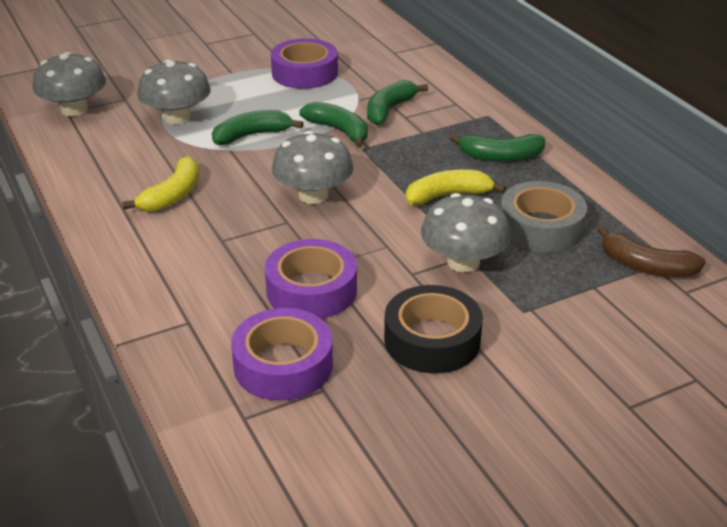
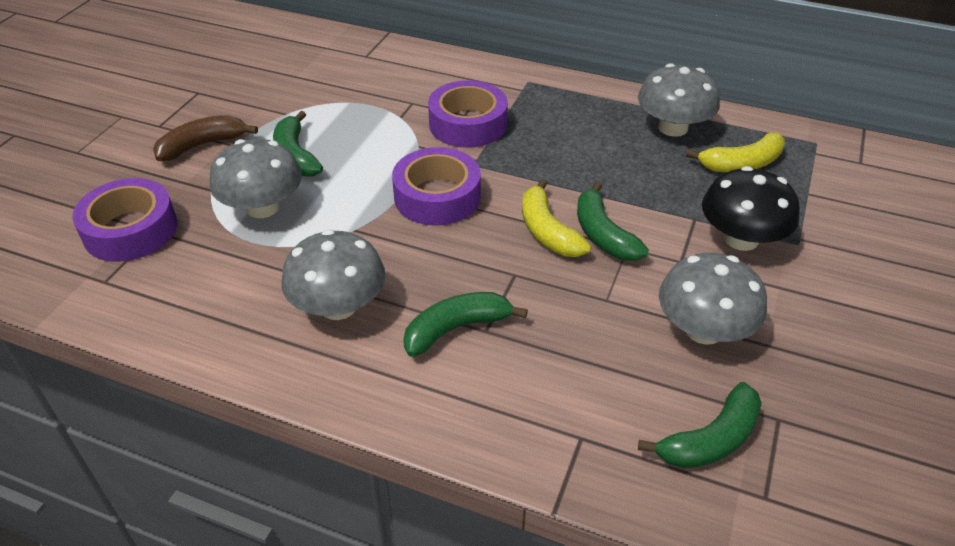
black mushroom: 0 -> 1
black tape: 1 -> 0
grey tape: 1 -> 0

